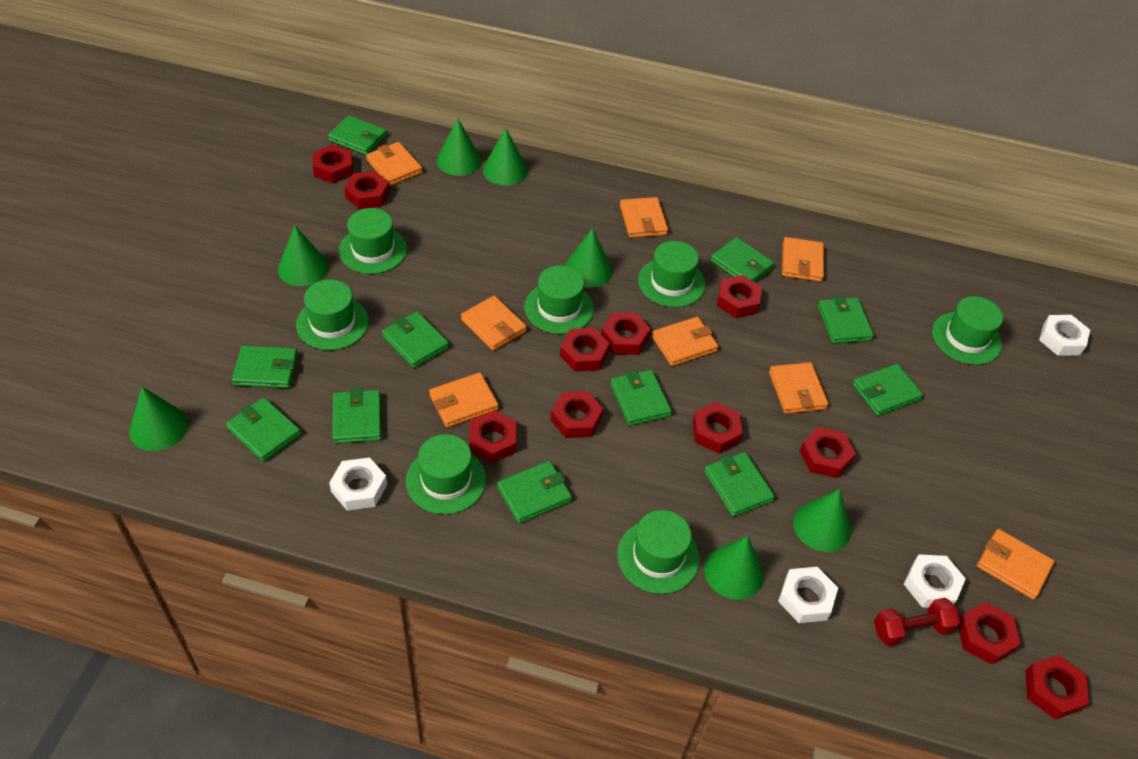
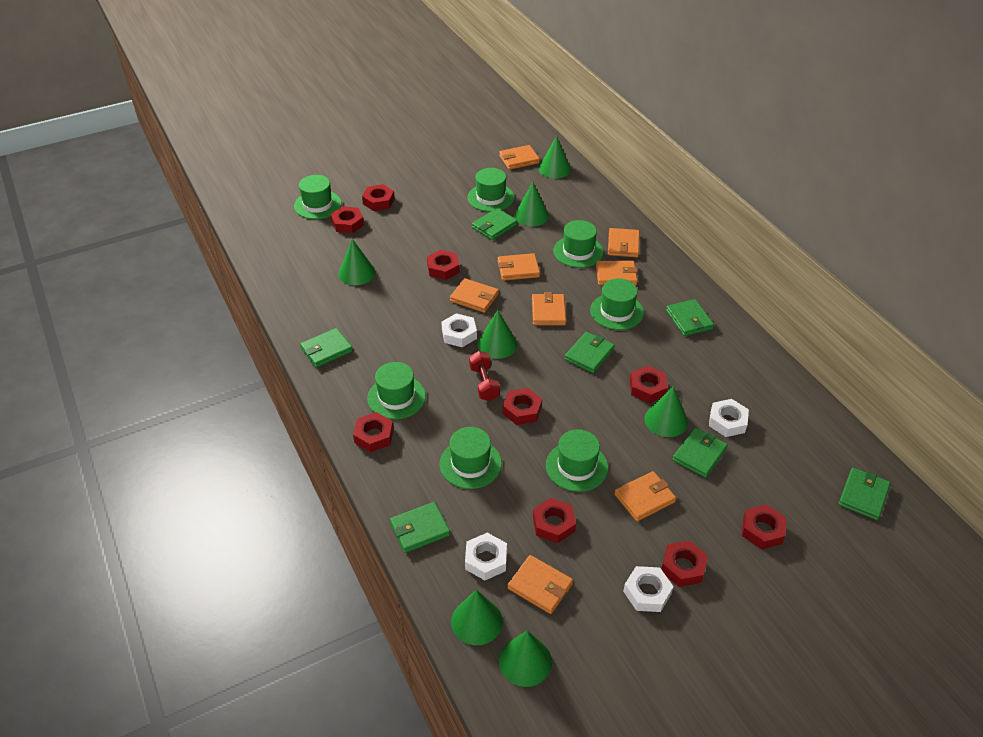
green wallet: 11 -> 7
red nut: 11 -> 9

